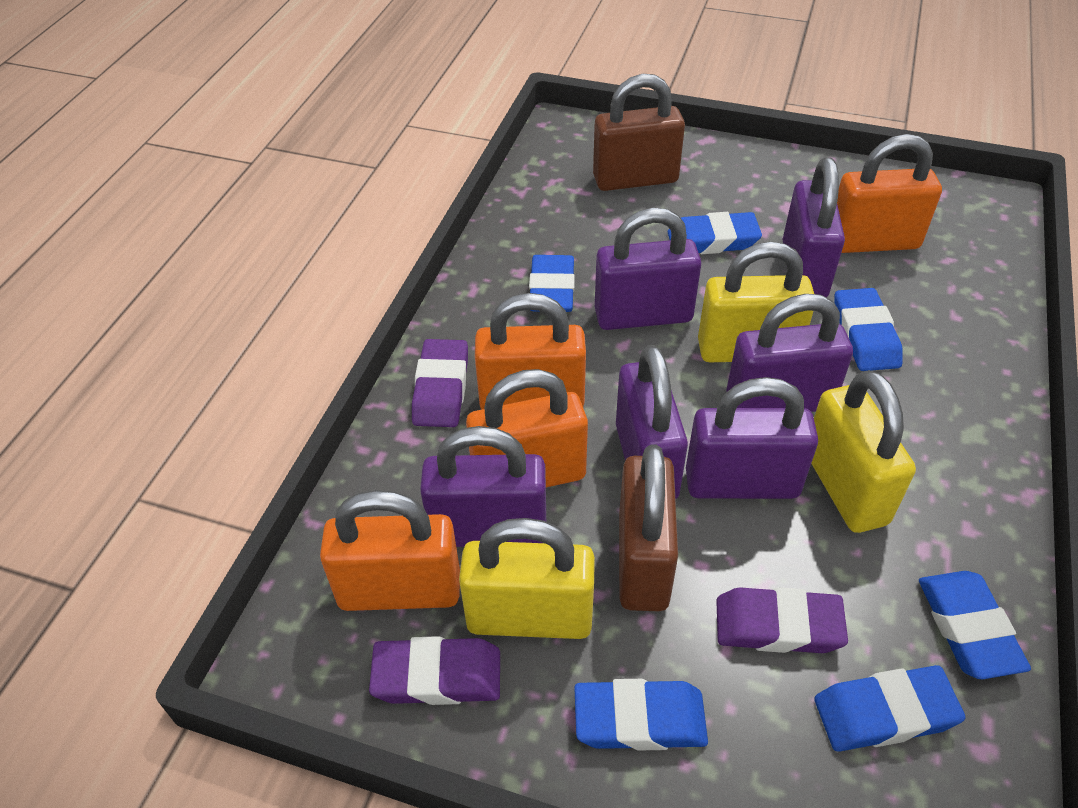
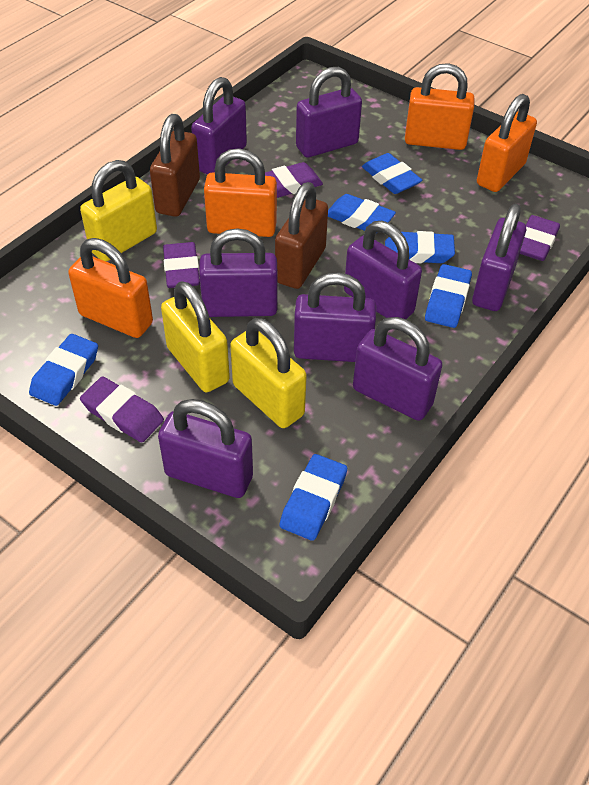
purple eraser: 3 -> 4
purple padlock: 6 -> 8

